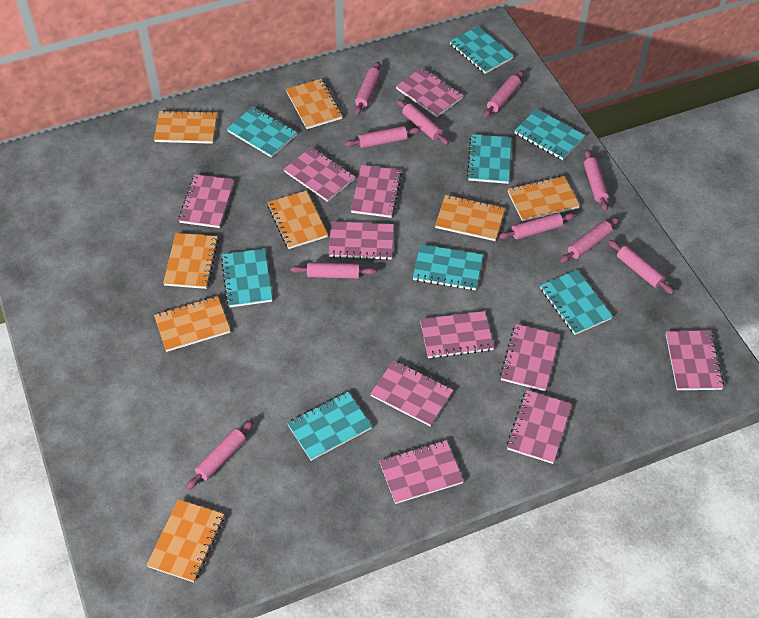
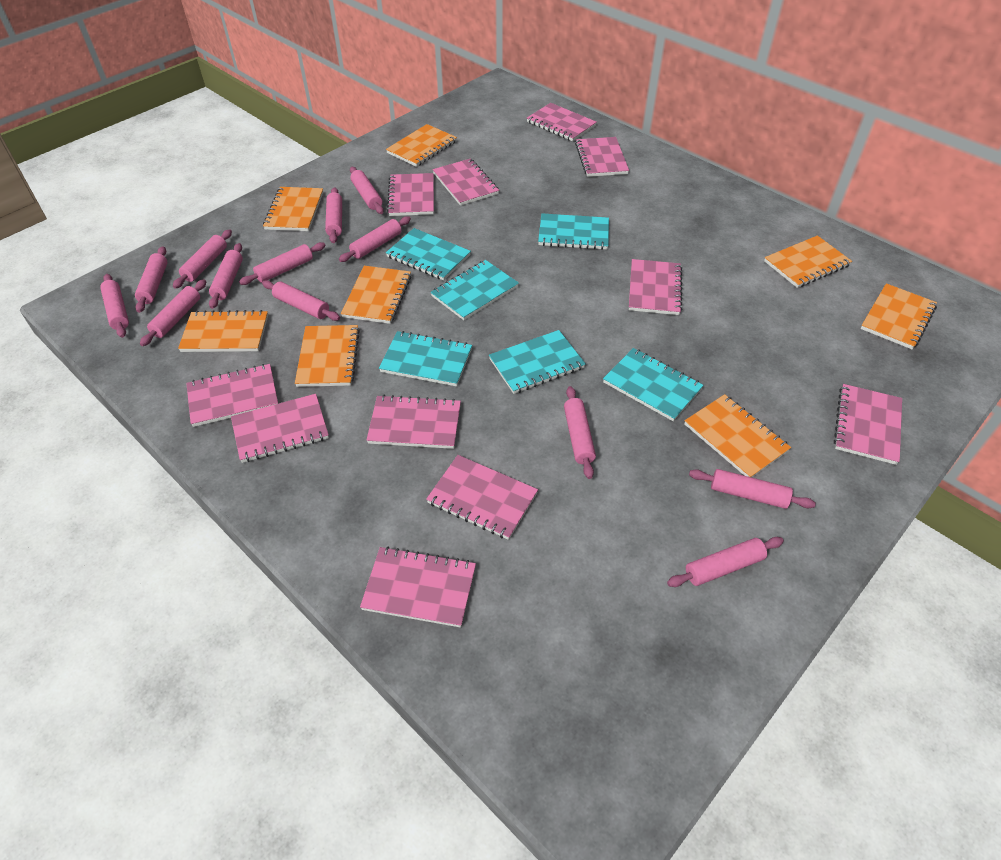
pink rolling pin: 10 -> 13
turquoise notebook: 8 -> 6

